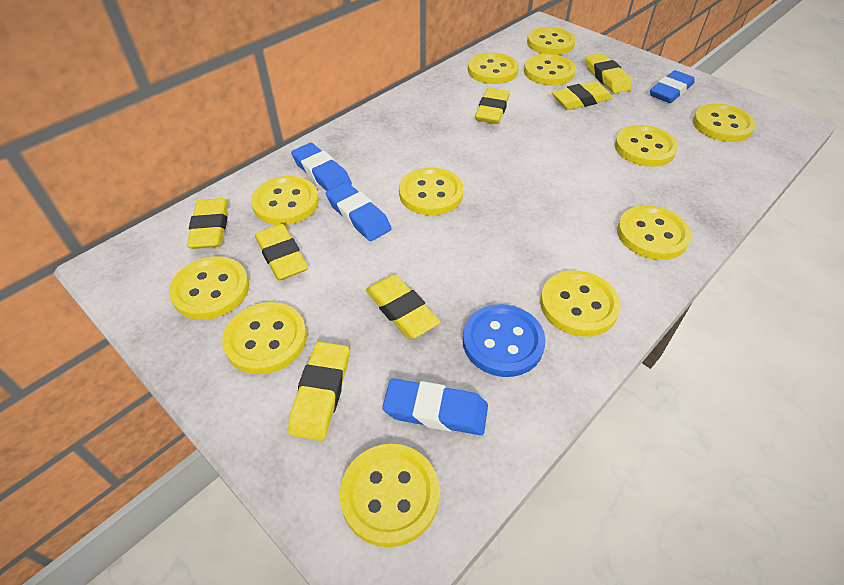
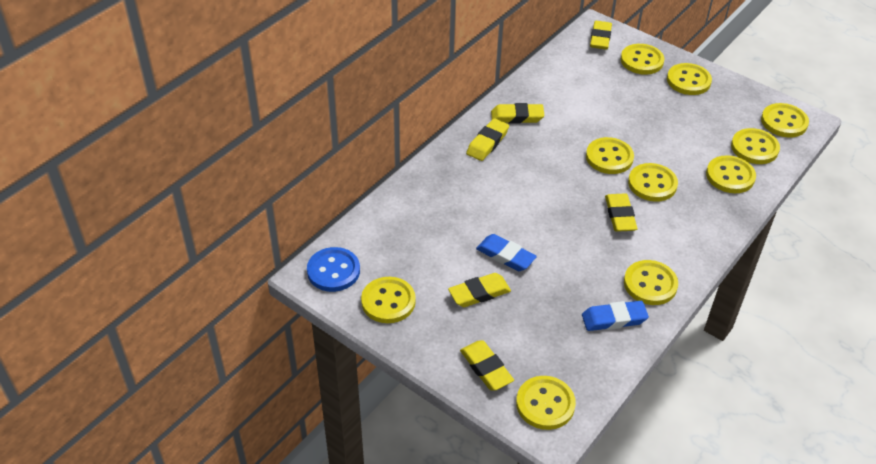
blue eraser: 4 -> 2
yellow button: 12 -> 10
yellow eraser: 7 -> 6

